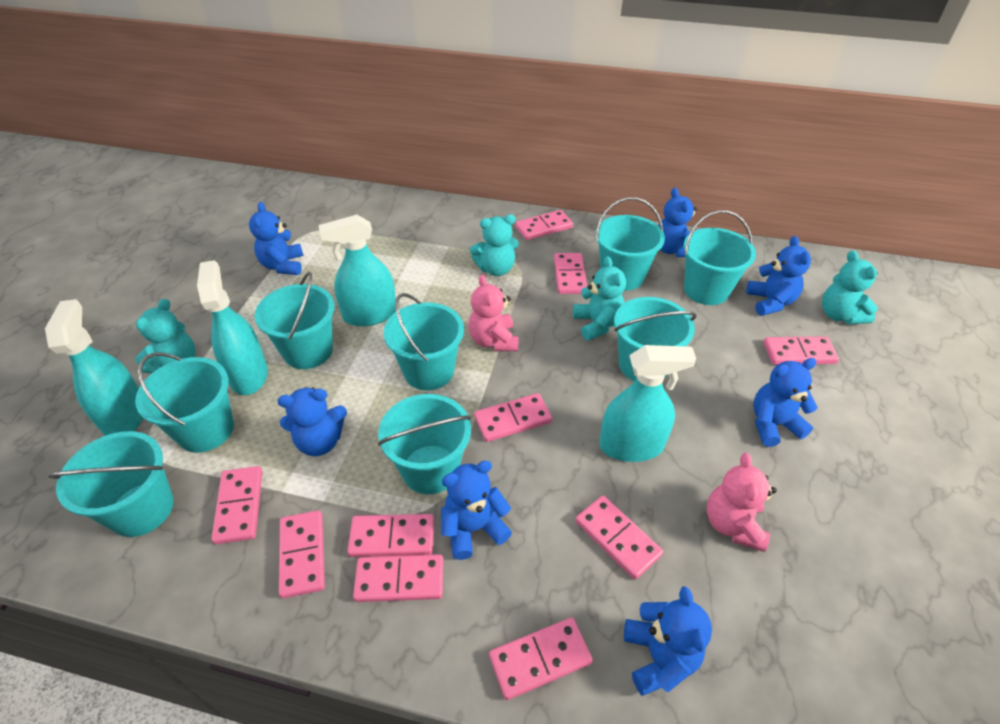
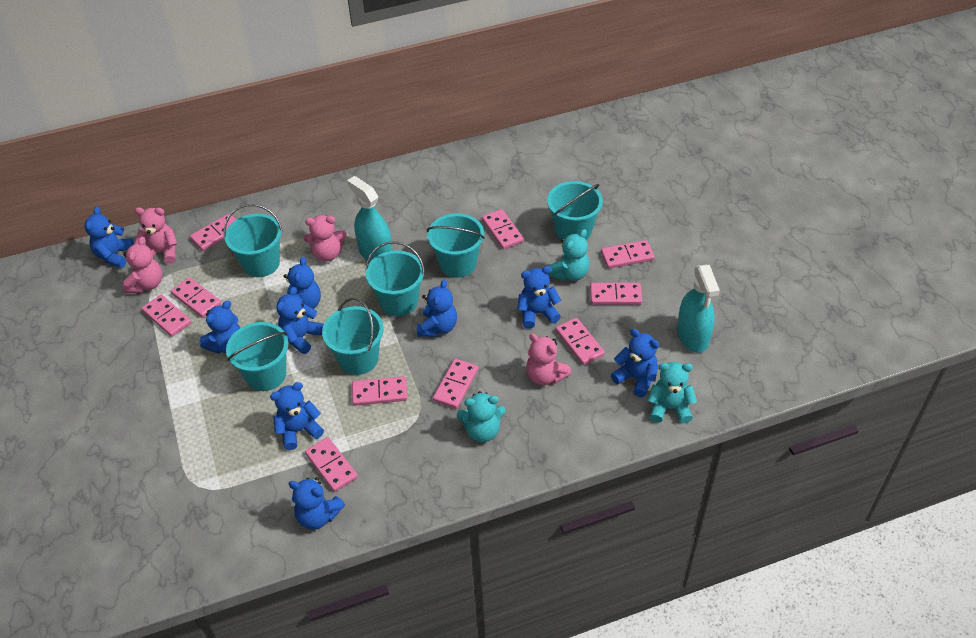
blue teddy bear: 7 -> 9
pink teddy bear: 2 -> 4
turquoise bucket: 8 -> 6
turquoise spray bottle: 4 -> 2
turquoise teddy bear: 4 -> 3

